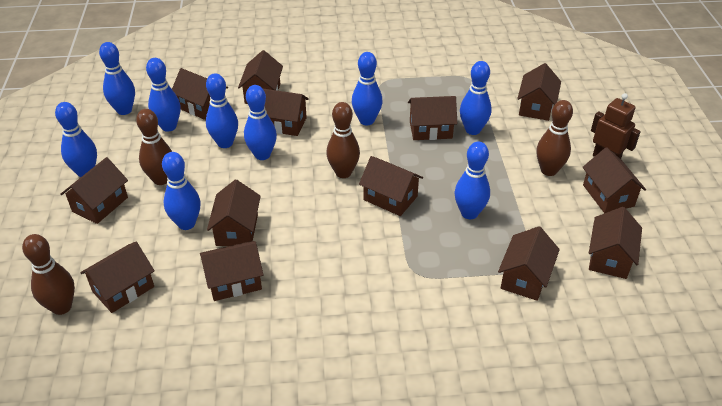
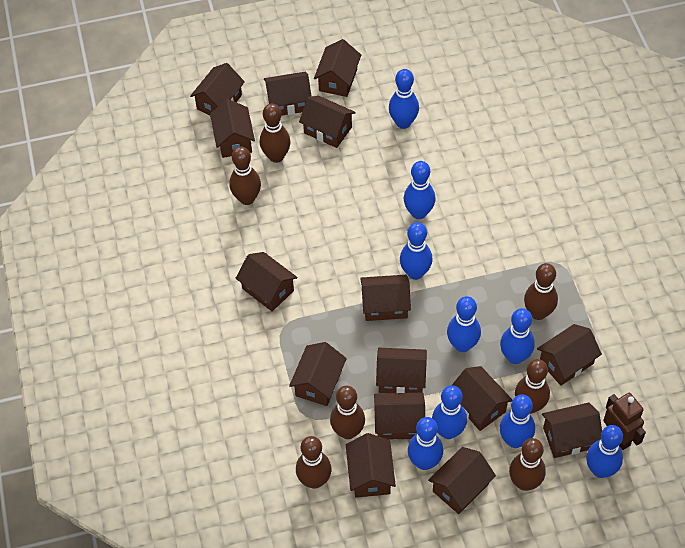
brown bowling pin: 4 -> 7
brown house: 13 -> 15

